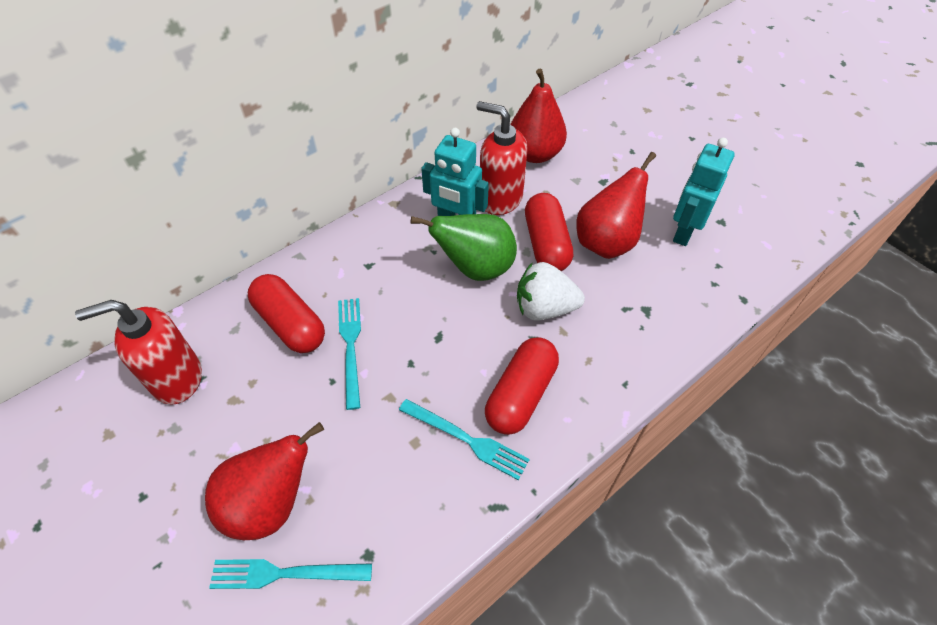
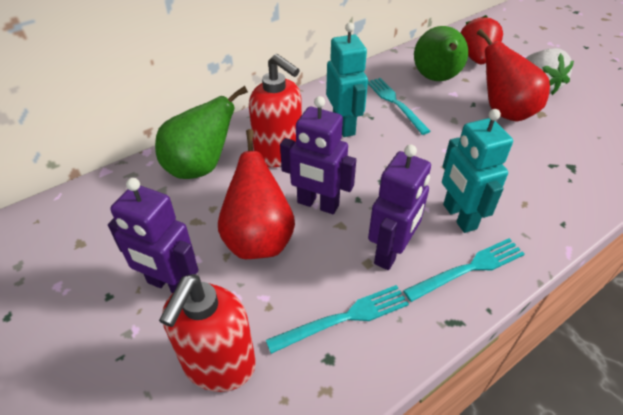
green pear: 1 -> 2
purple robot: 0 -> 3
red capsule: 3 -> 0
red pear: 3 -> 2
red strawberry: 0 -> 1

